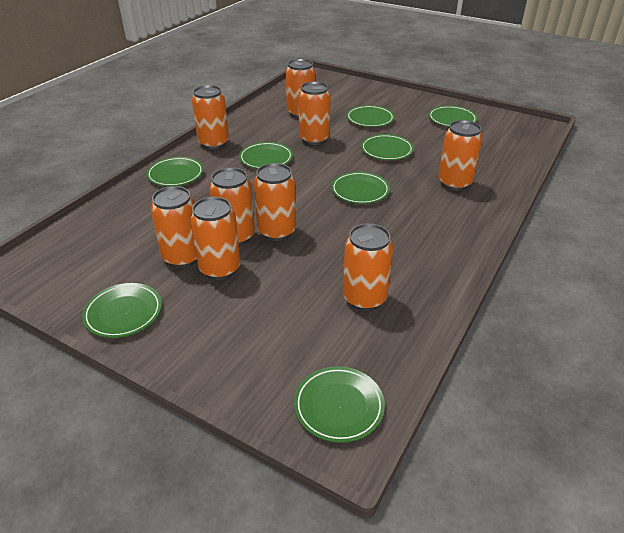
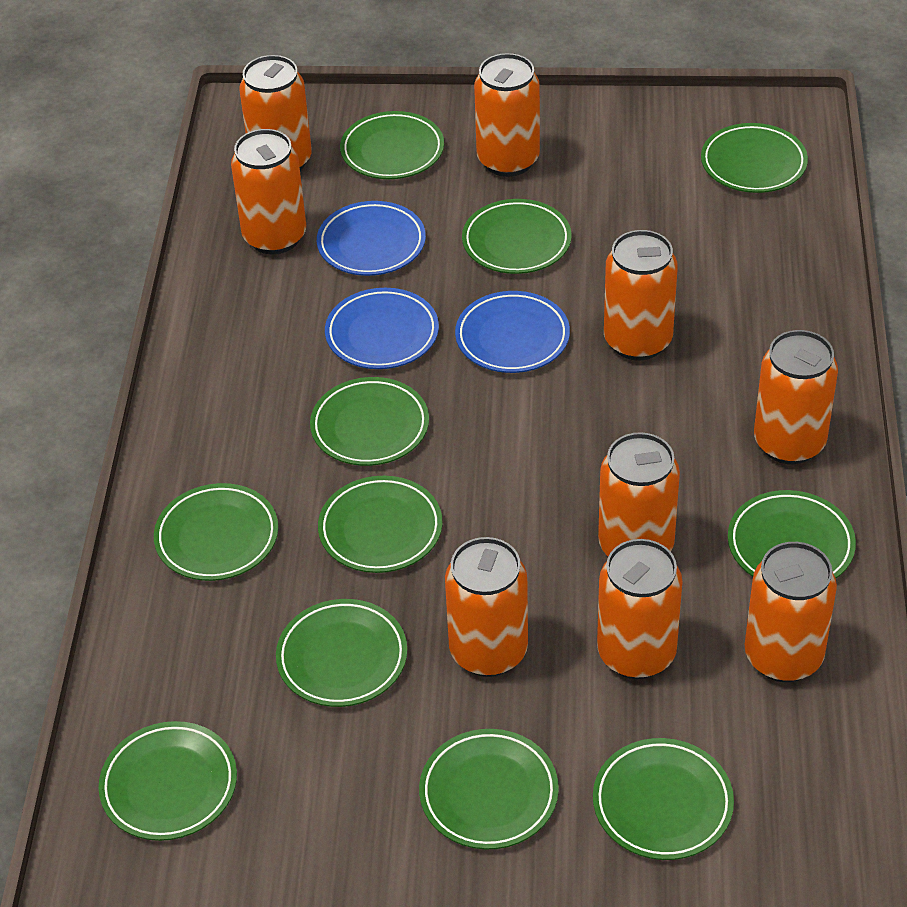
blue plate: 0 -> 3
green plate: 8 -> 11

